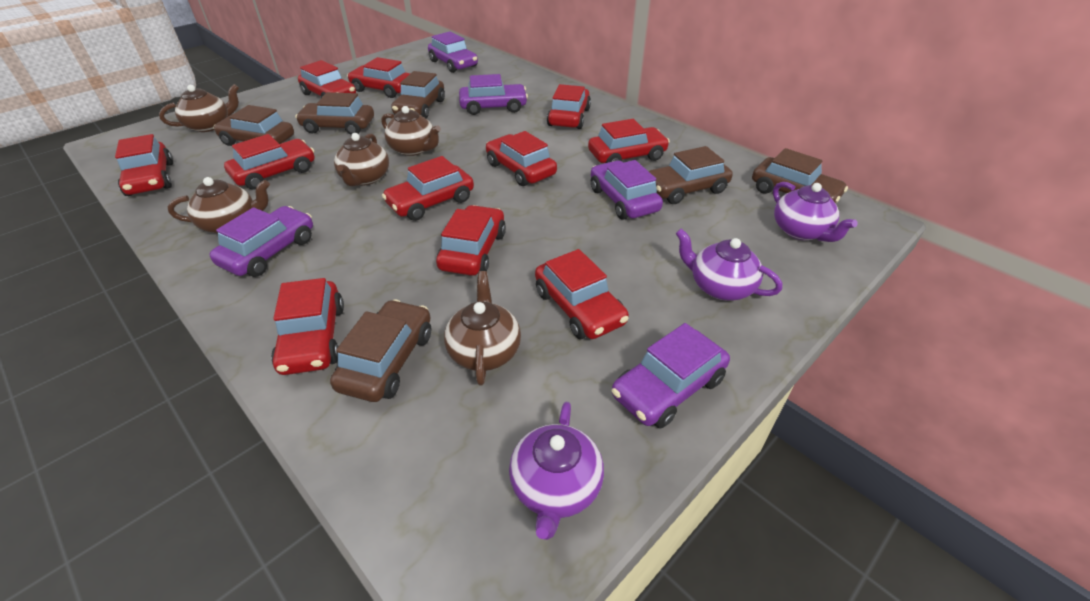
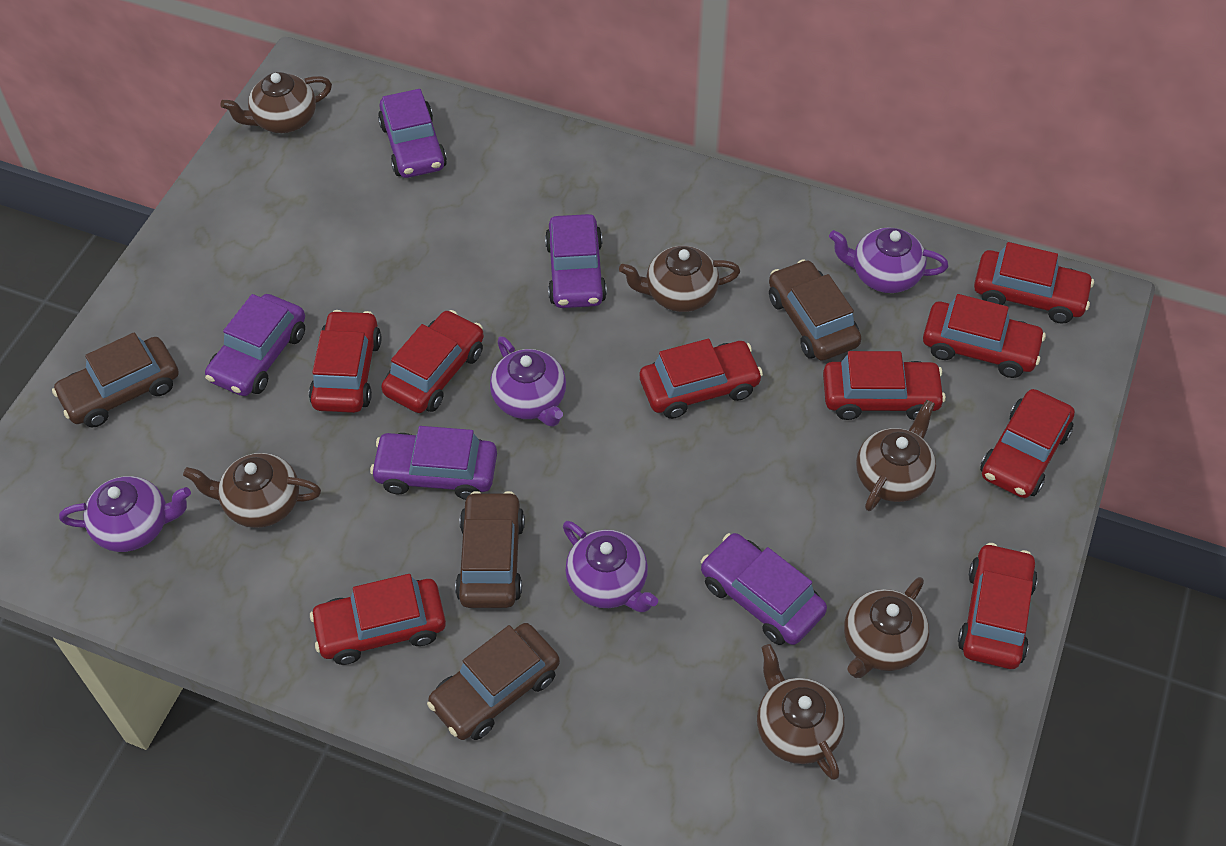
brown car: 6 -> 4
brown teapot: 5 -> 6
purple teapot: 3 -> 4
red car: 11 -> 9

